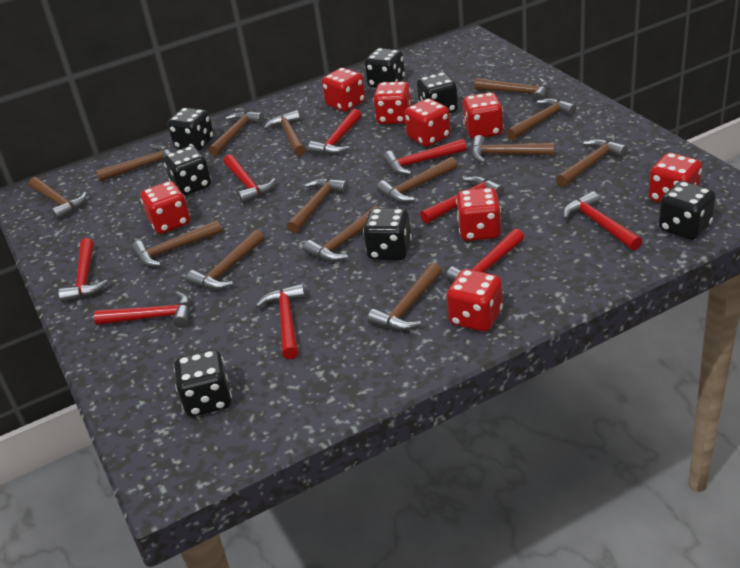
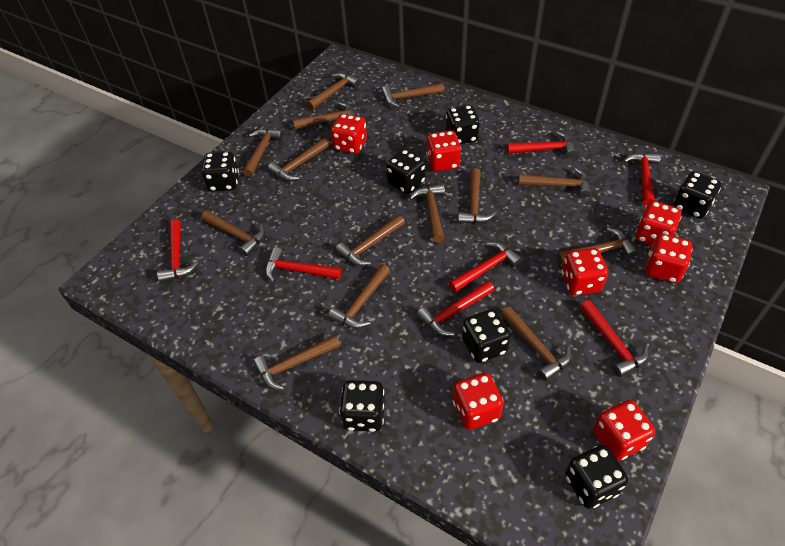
red dice: 8 -> 7
red hammer: 9 -> 7

